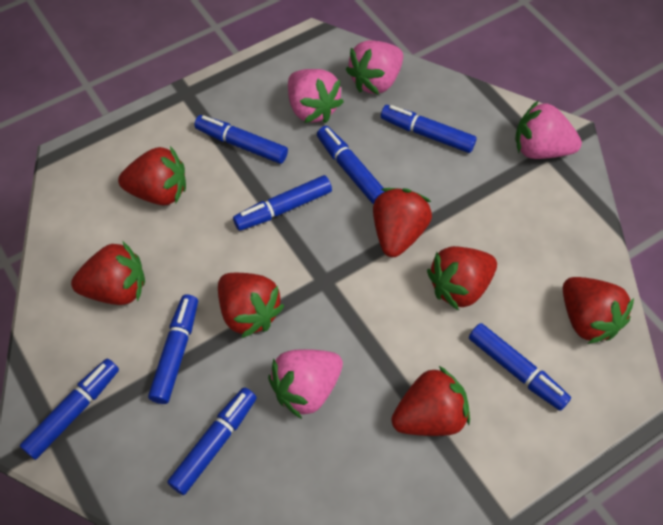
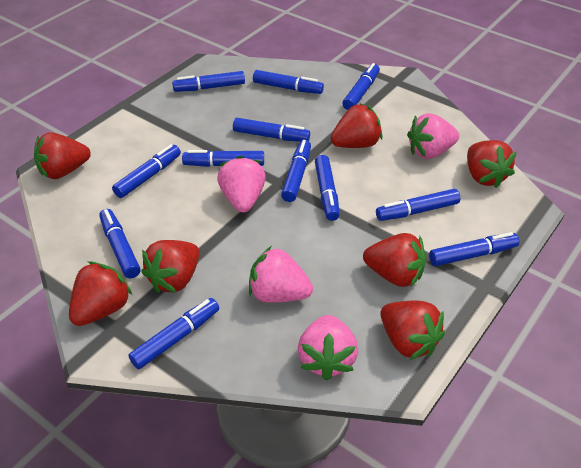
blue marker: 8 -> 12

